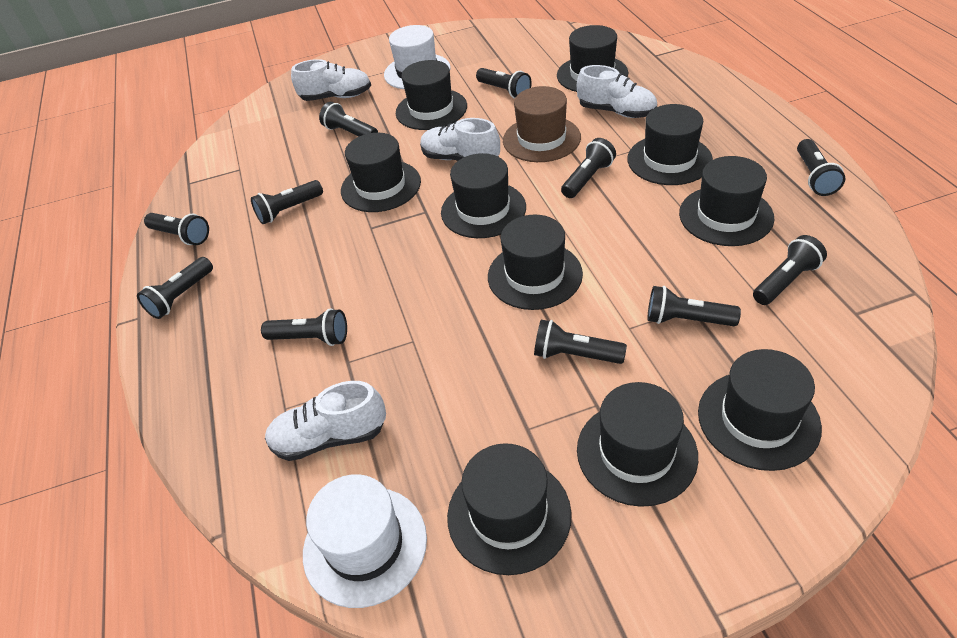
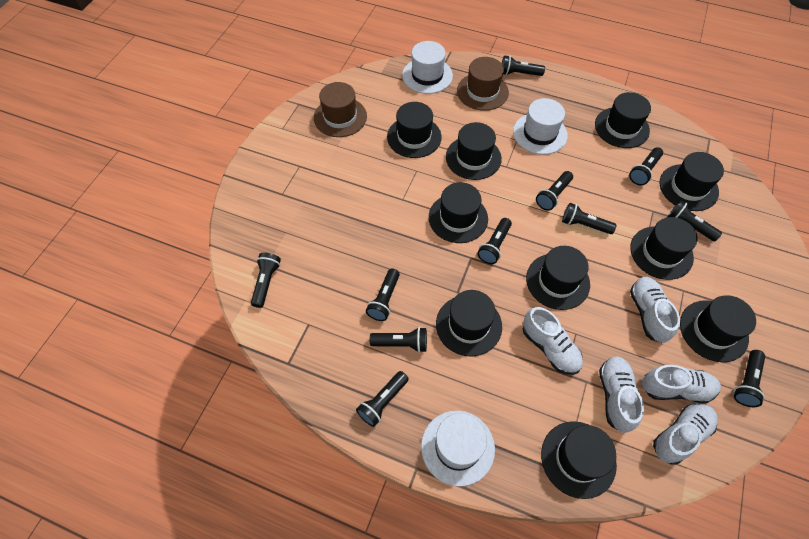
brown hat: 1 -> 2
white hat: 2 -> 3
white shoe: 4 -> 5

